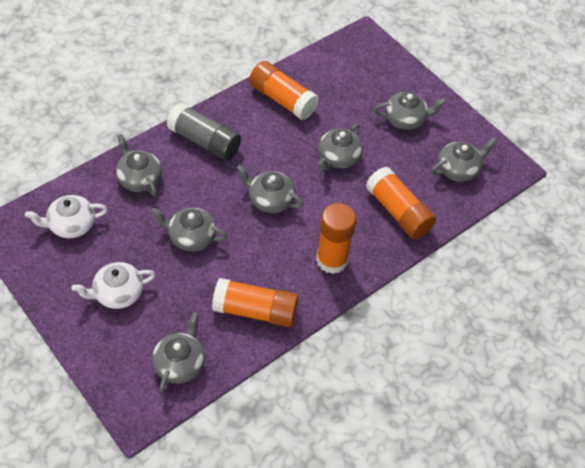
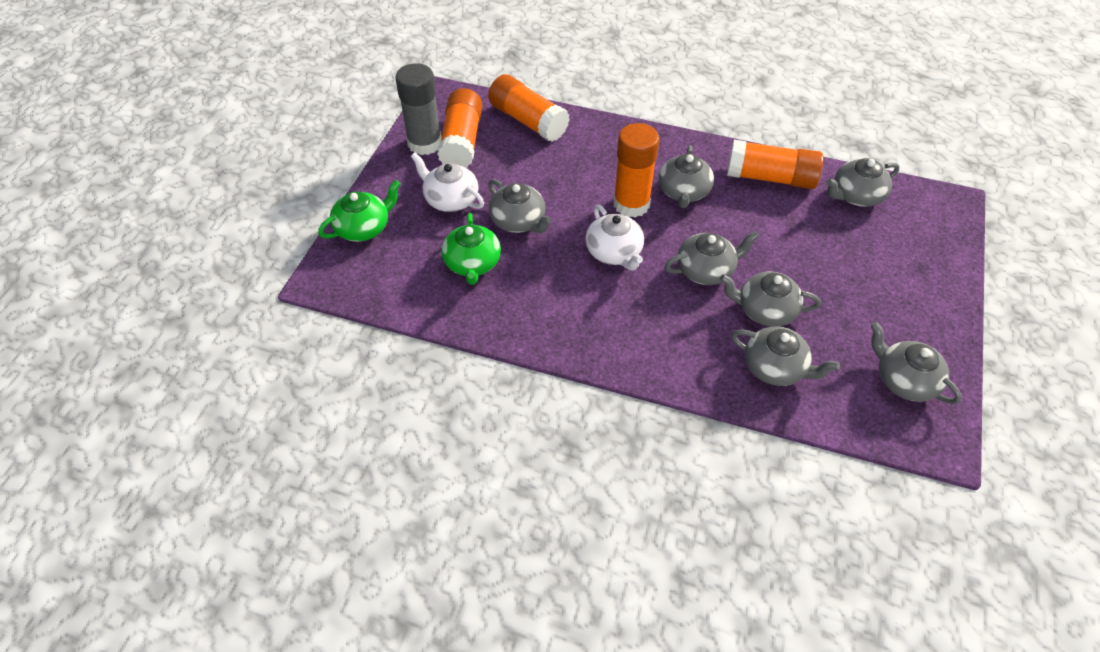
green teapot: 0 -> 2

